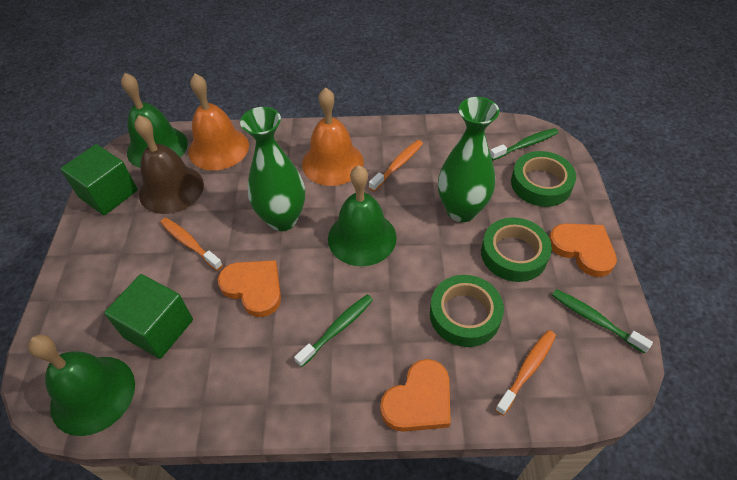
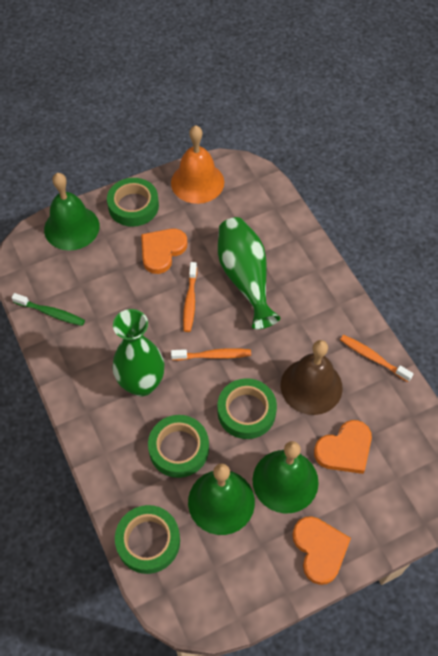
green cube: 2 -> 0
green tape: 3 -> 4
green toothbrush: 3 -> 1
orange bell: 2 -> 1

